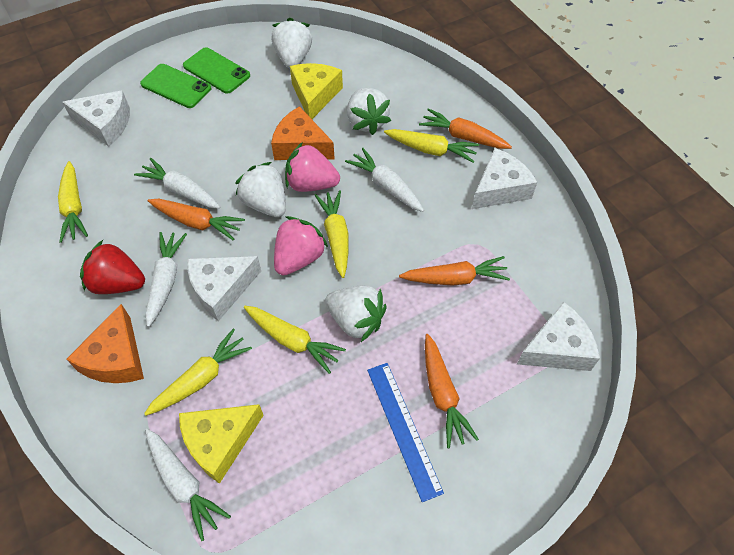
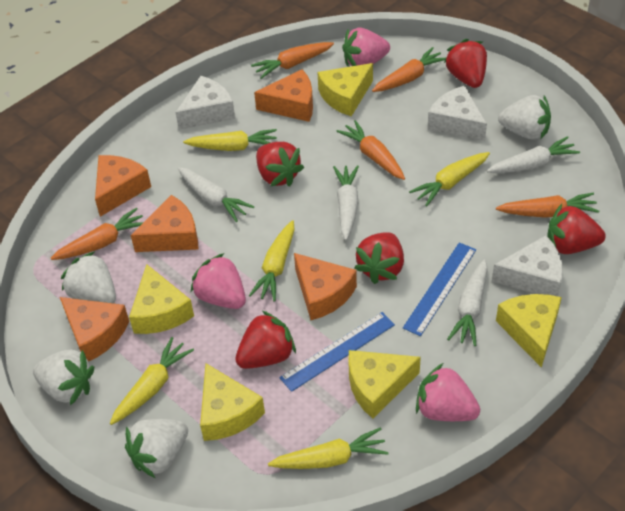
blue ruler: 1 -> 2
green phone: 2 -> 0
orange carrot: 4 -> 5
orange cheese: 2 -> 5
pink strawberry: 2 -> 3
red strawberry: 1 -> 5
white cheese: 4 -> 3
yellow cheese: 2 -> 5

